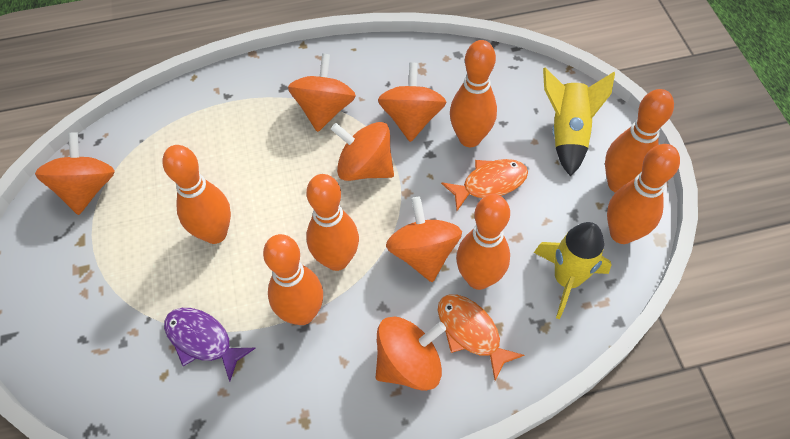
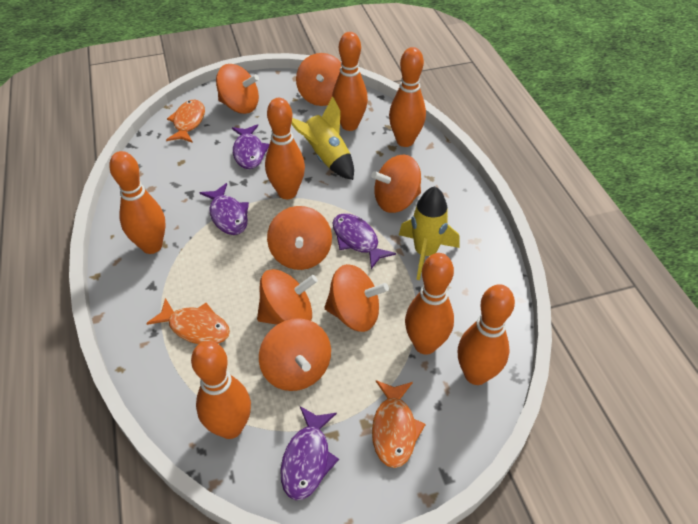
orange fish: 2 -> 3
orange spinning top: 6 -> 7
purple fish: 1 -> 4

